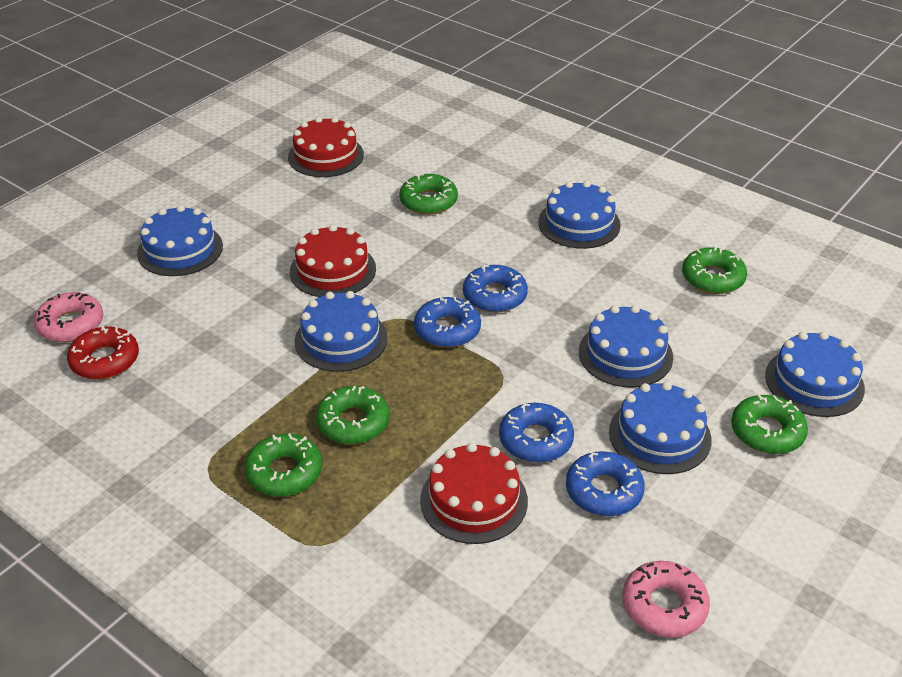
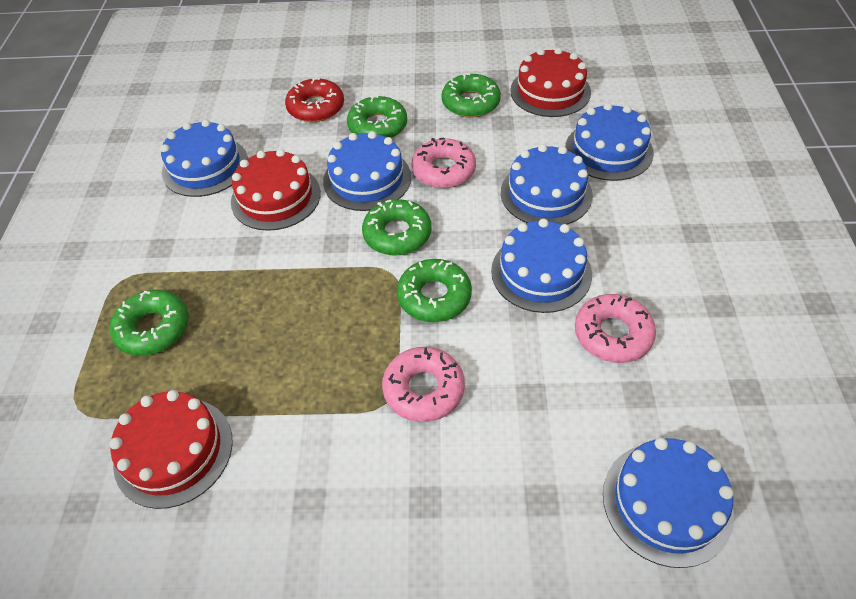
blue donut: 4 -> 0
pink donut: 2 -> 3

